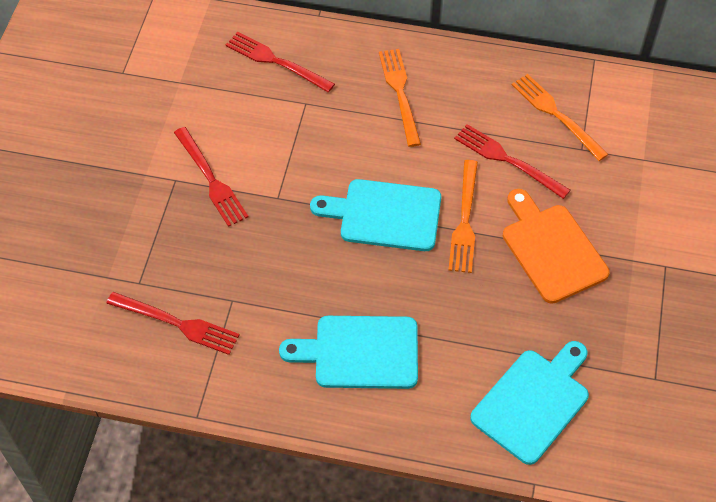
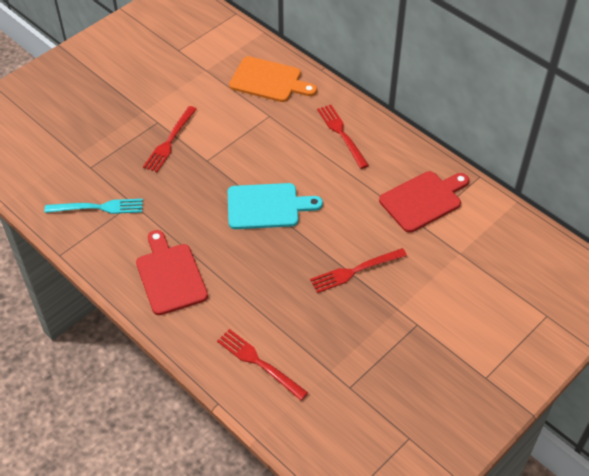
orange fork: 3 -> 0
red cutting board: 0 -> 2
turquoise cutting board: 3 -> 1
turquoise fork: 0 -> 1

